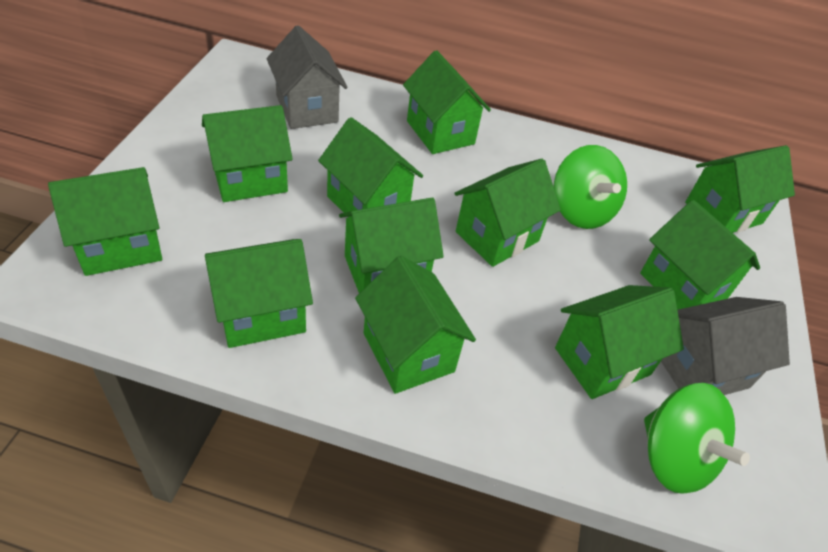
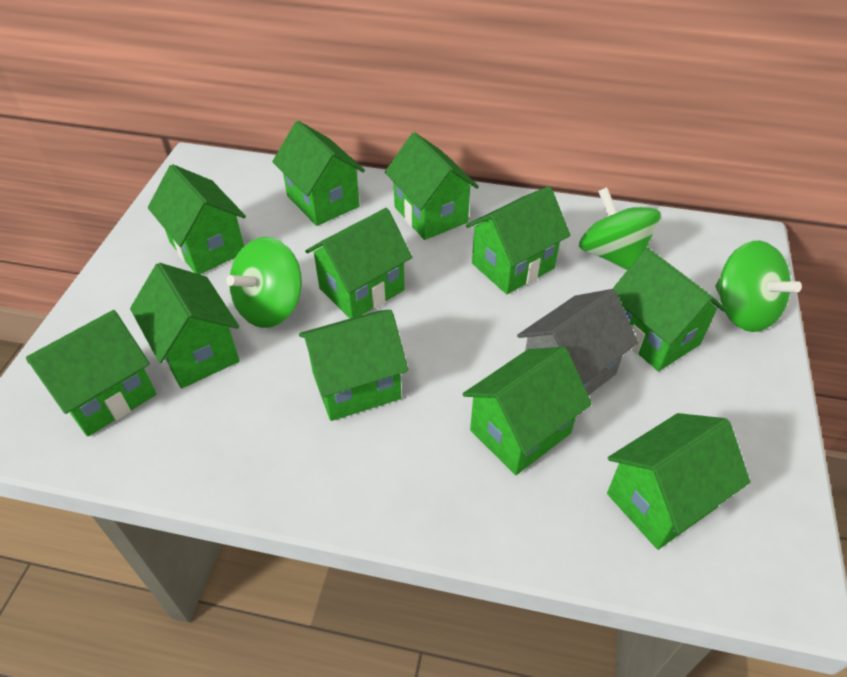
green spinning top: 2 -> 3
grey house: 2 -> 1

